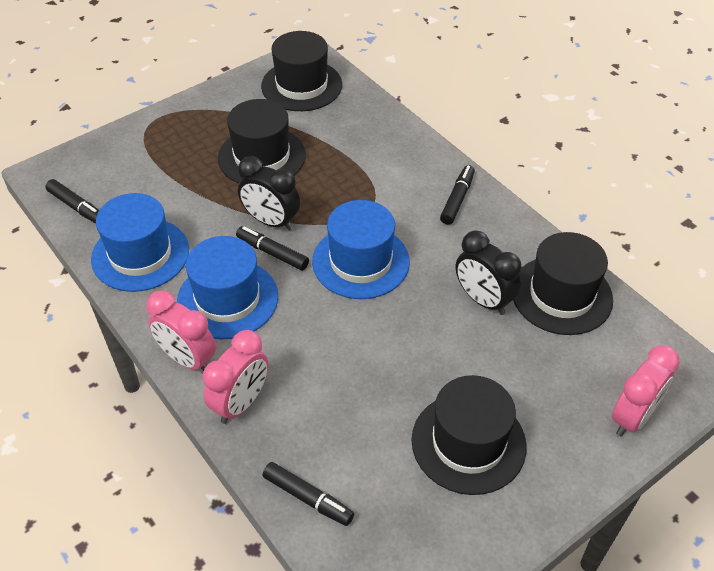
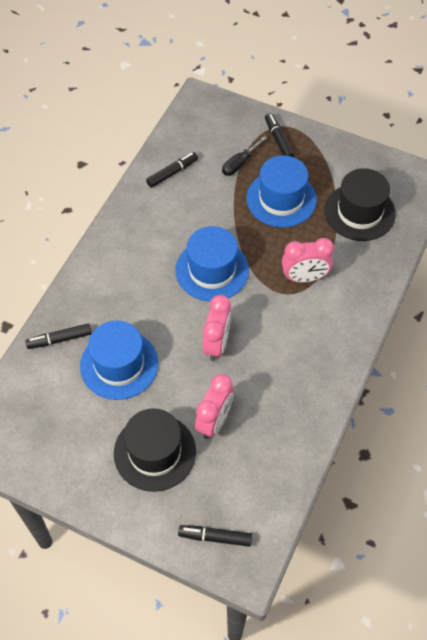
black clock: 2 -> 0
black hat: 4 -> 2
black screwdriver: 0 -> 1

